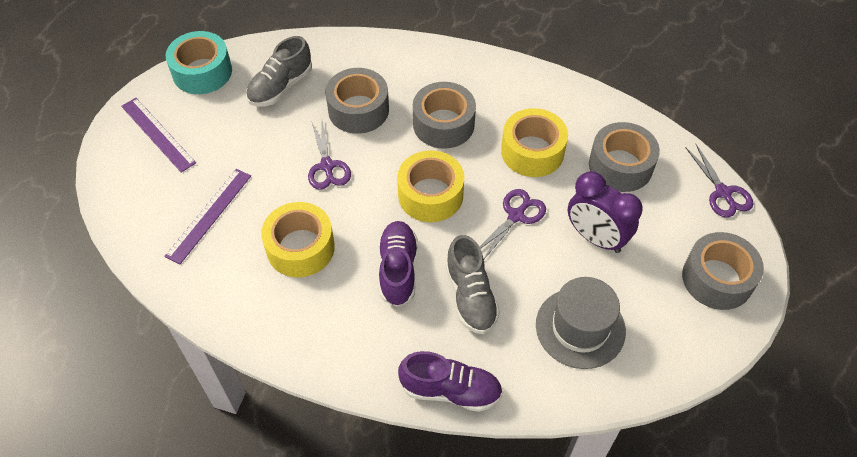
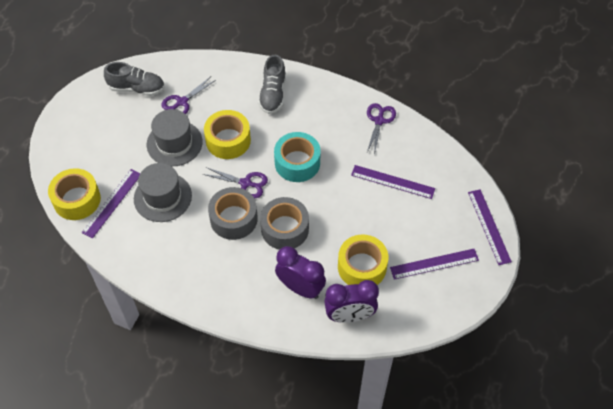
grey hat: 1 -> 2
grey tape: 4 -> 2
purple clock: 1 -> 2
purple ruler: 2 -> 4
purple shoe: 2 -> 0

